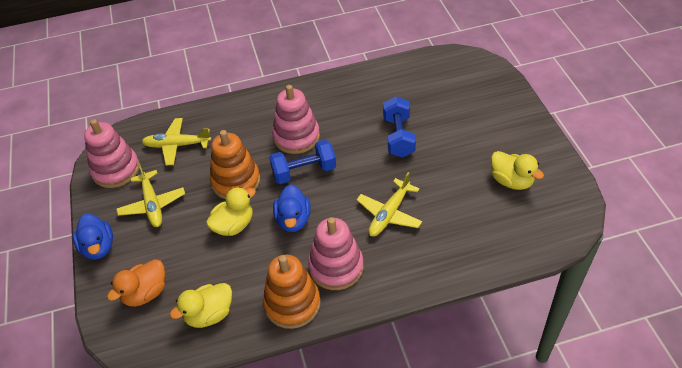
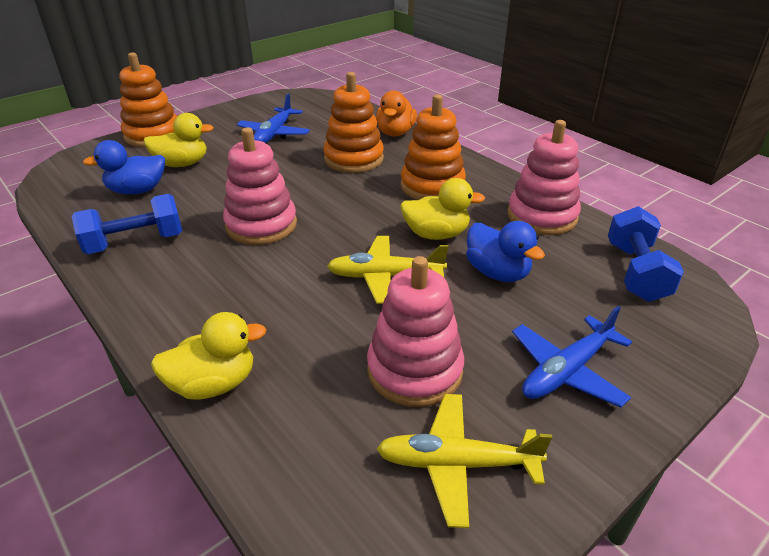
blue plane: 0 -> 2
orange stacking toy: 2 -> 3
yellow plane: 3 -> 2

